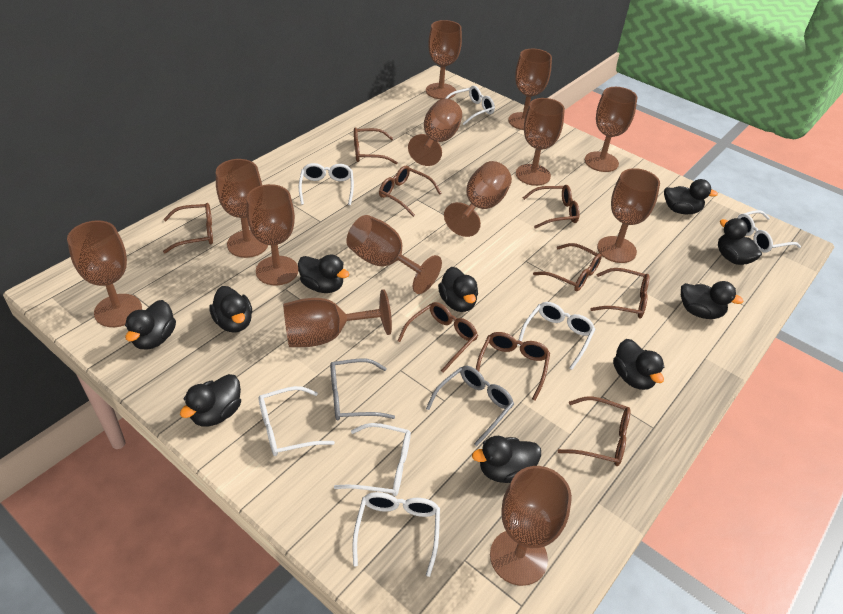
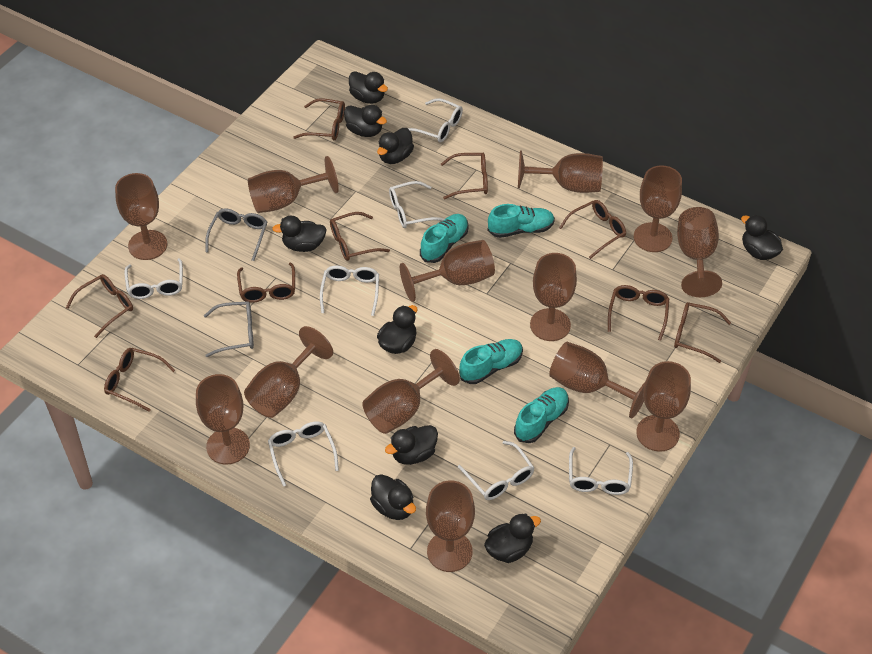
black duck: 10 -> 9
turquoise shoe: 0 -> 4

